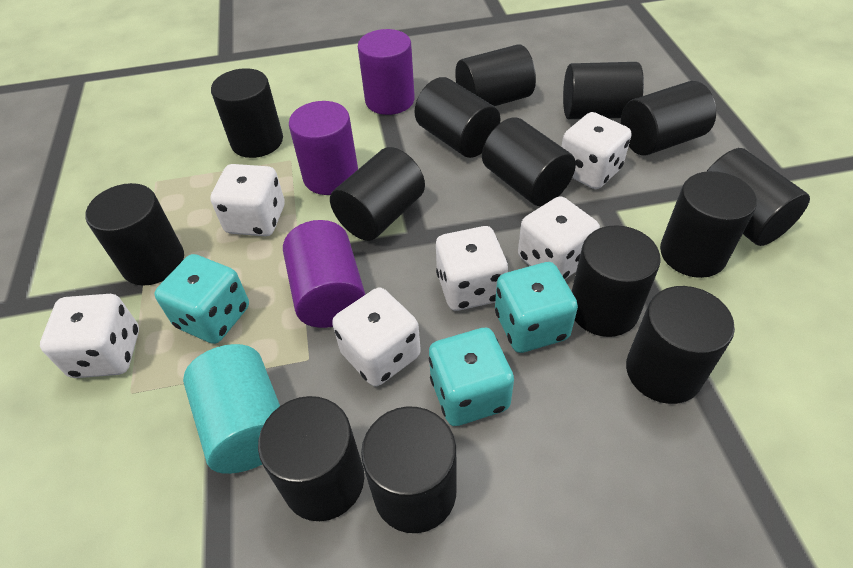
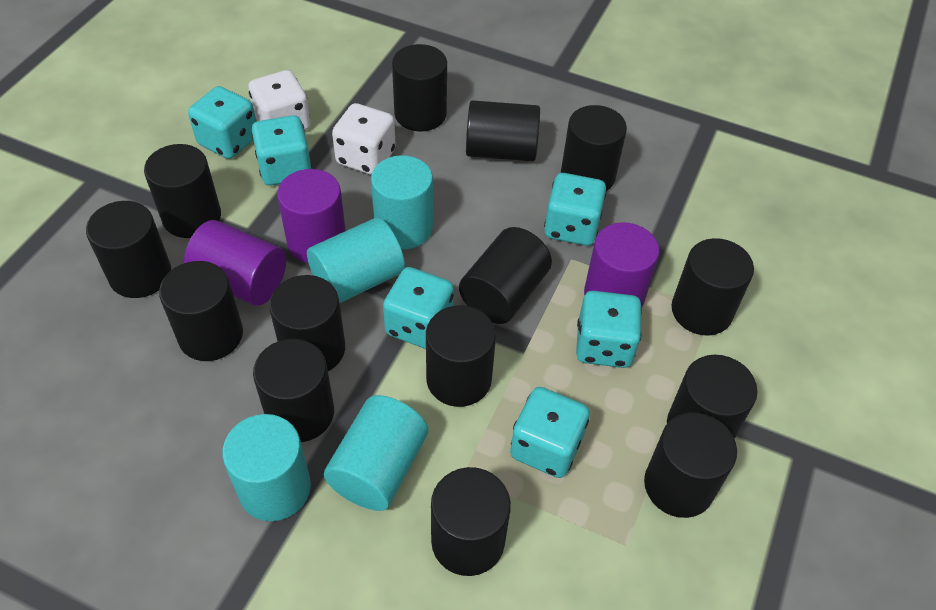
turquoise cylinder: 1 -> 4
turquoise dice: 3 -> 6
white dice: 6 -> 2

